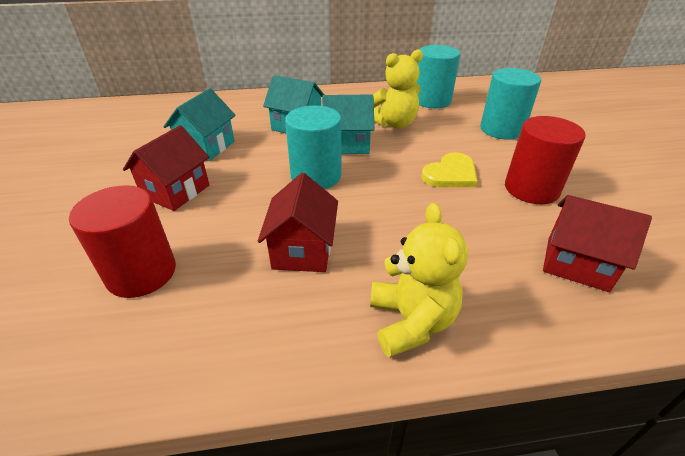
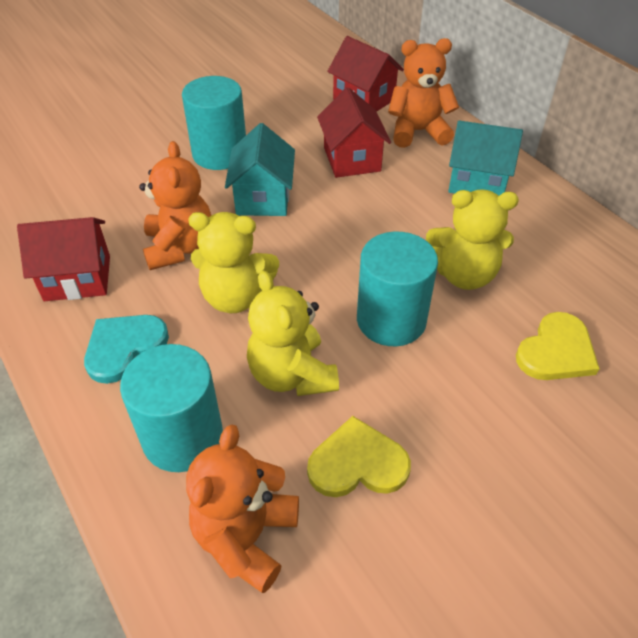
orange teddy bear: 0 -> 3
red cylinder: 2 -> 0
turquoise heart: 0 -> 1
turquoise house: 3 -> 2
yellow heart: 1 -> 2
yellow teddy bear: 2 -> 3

